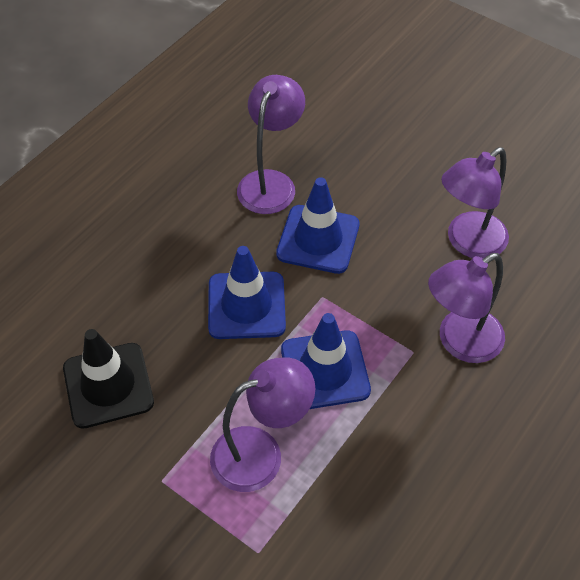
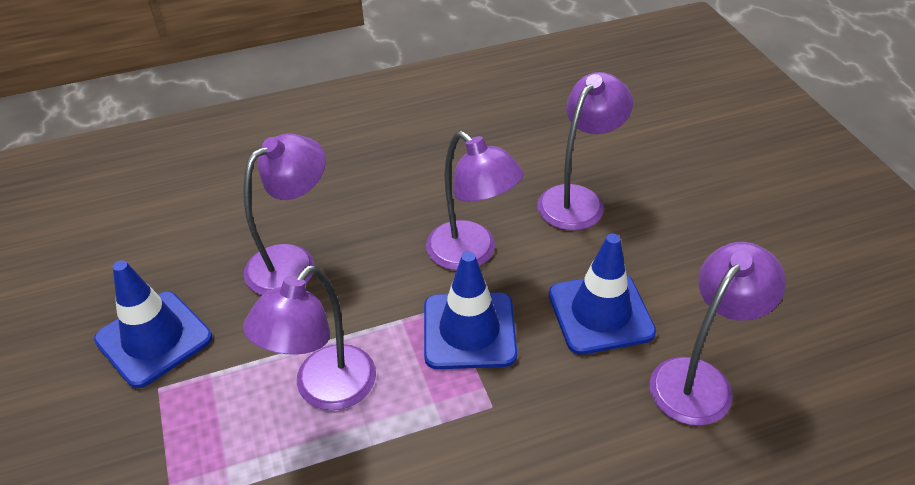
black traffic cone: 1 -> 0
purple lamp: 4 -> 5

